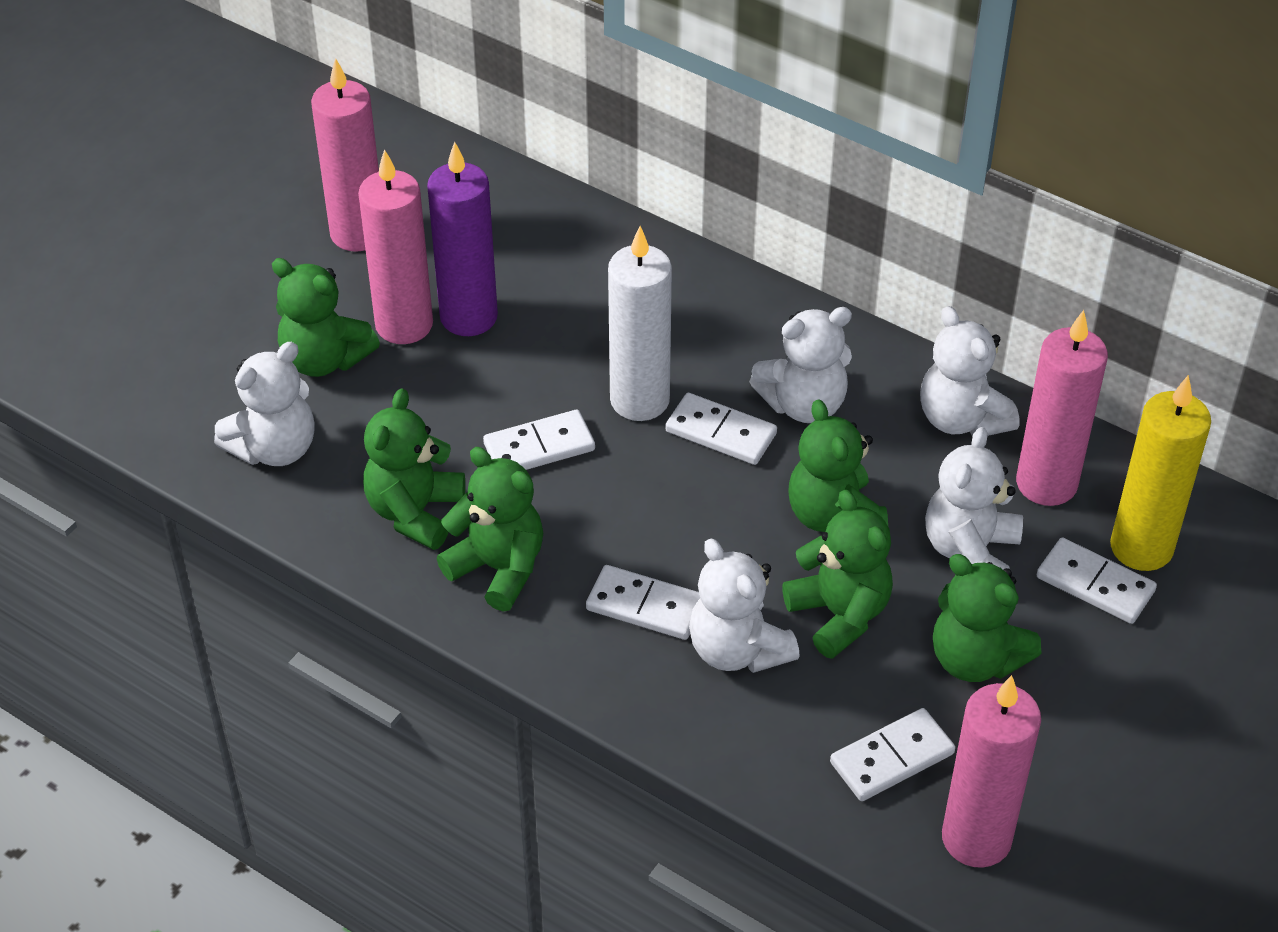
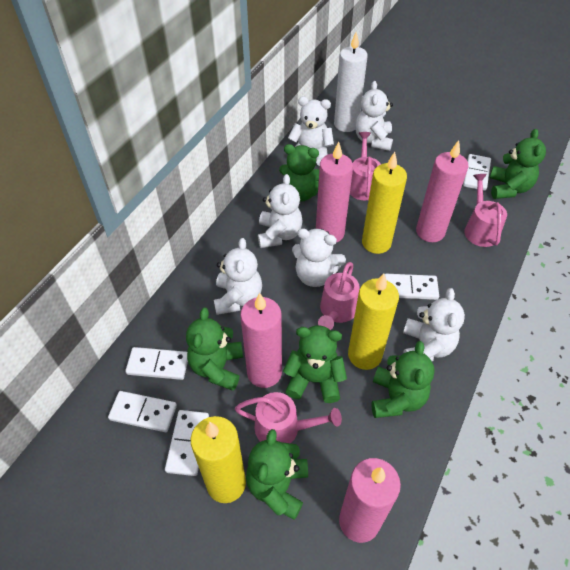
pink watering can: 0 -> 4
purple candle: 1 -> 0
white teddy bear: 5 -> 6
yellow candle: 1 -> 3

